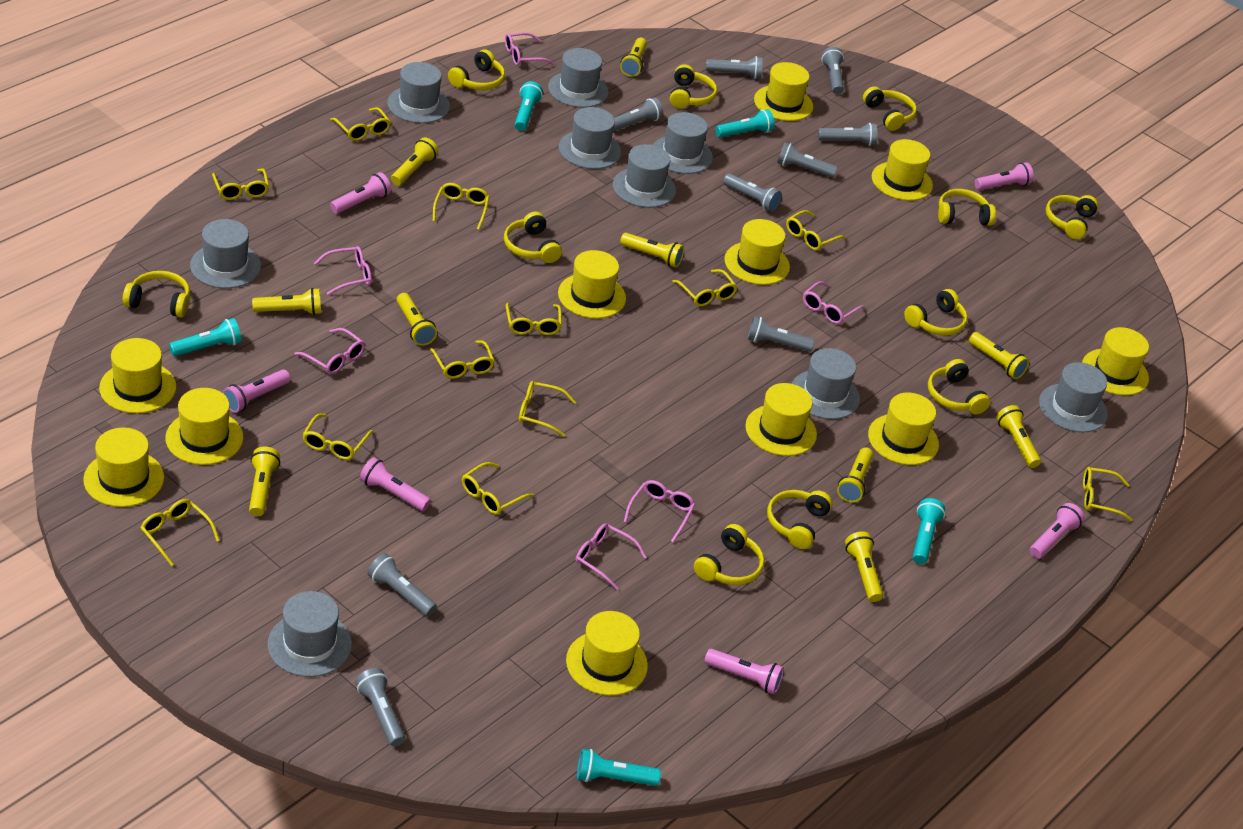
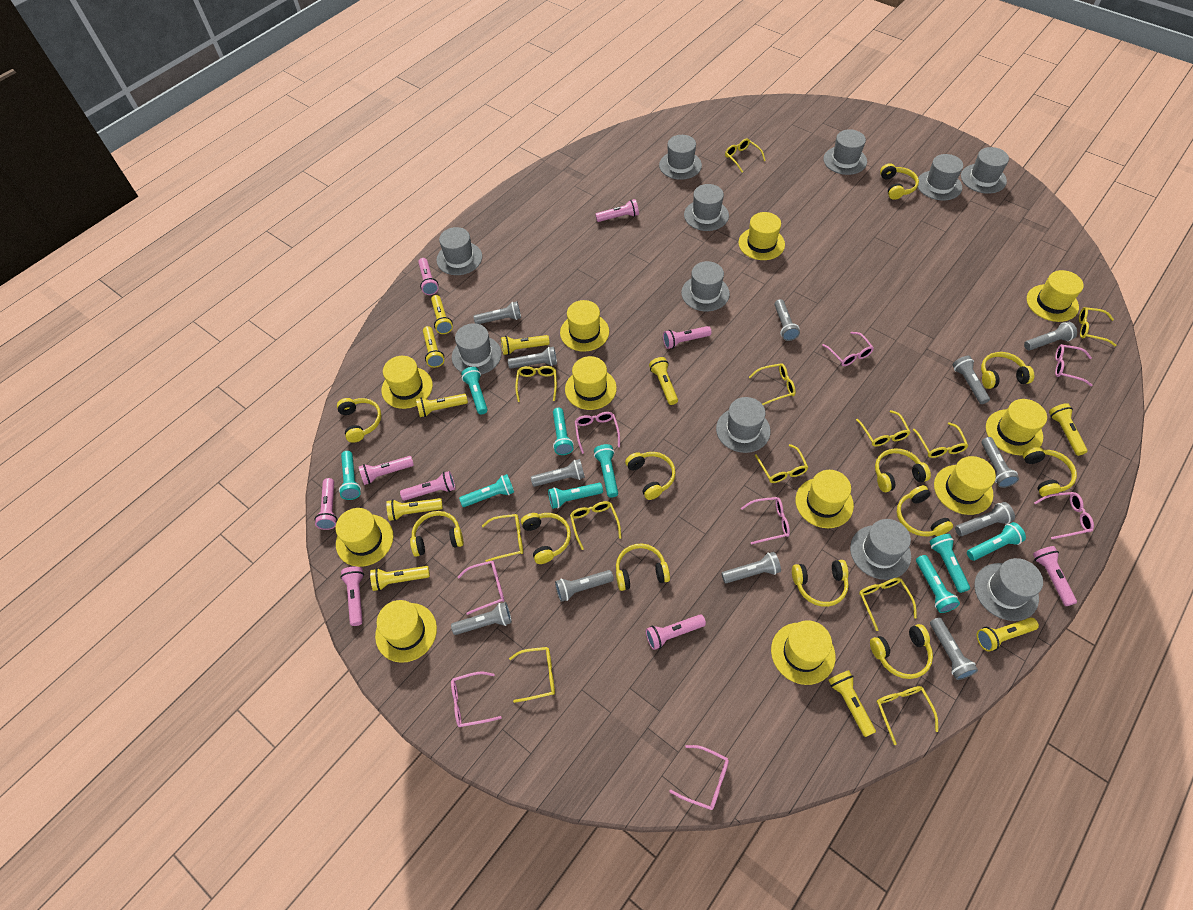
grey flashlight: 9 -> 12
grey hat: 9 -> 11
pink flashlight: 6 -> 9
pink glasses: 6 -> 8
turquoise flashlight: 5 -> 9
yellow headphones: 11 -> 12

